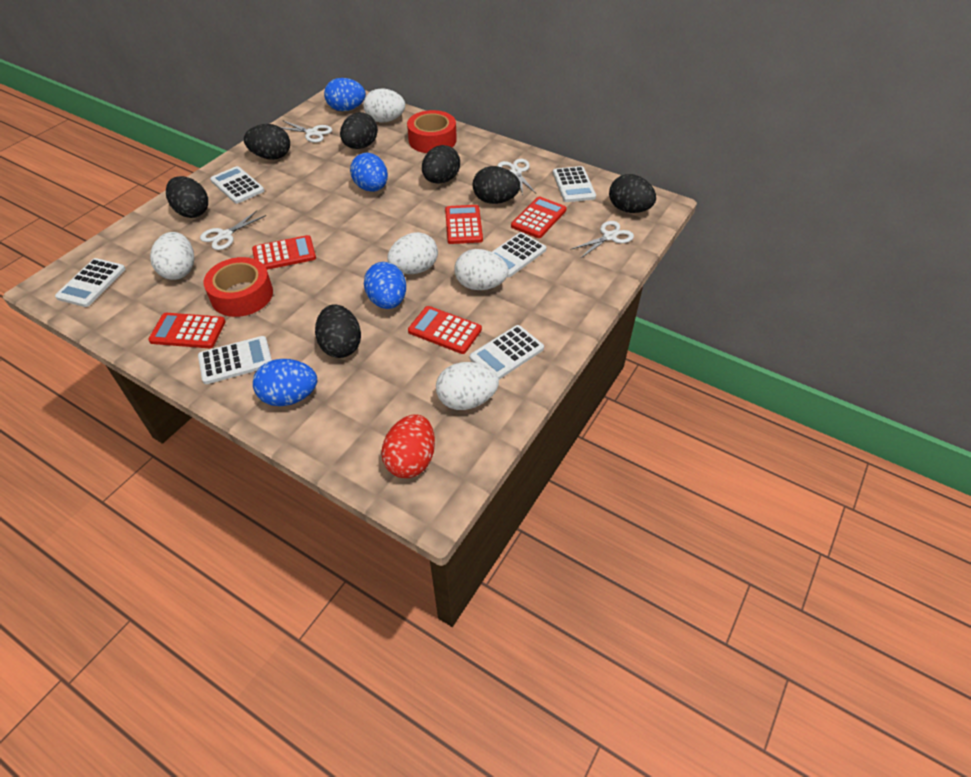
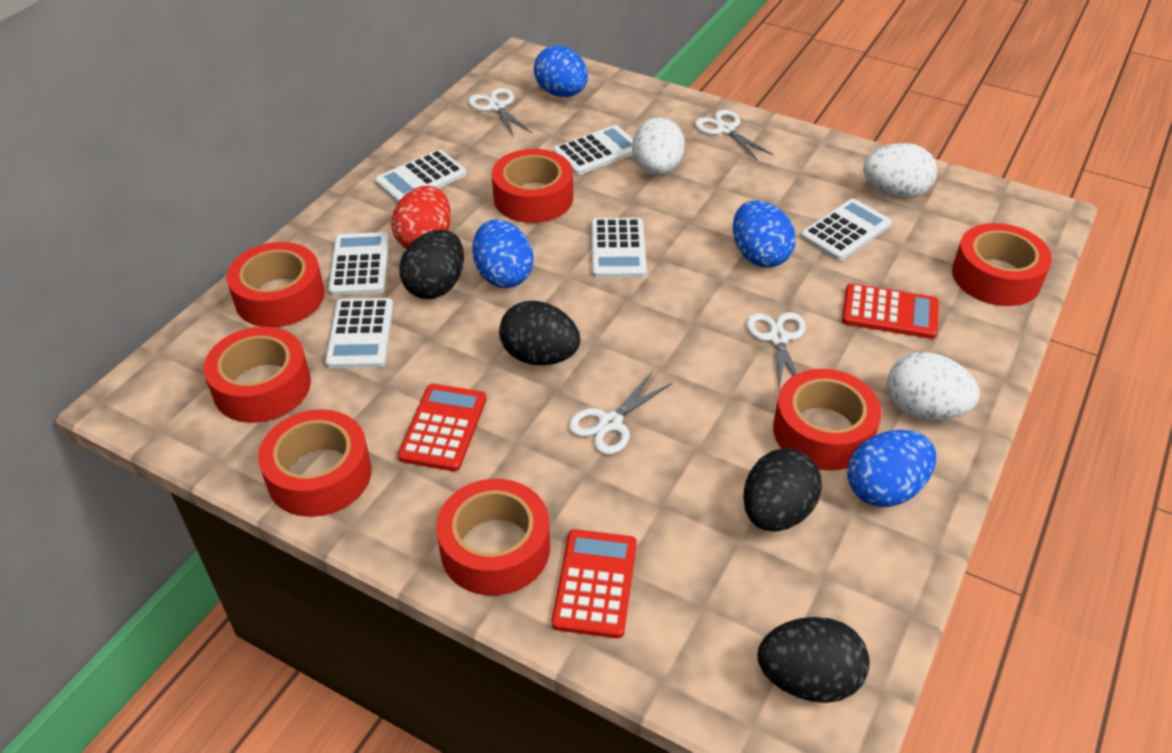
black egg: 7 -> 4
red calculator: 5 -> 3
red tape: 2 -> 7
white egg: 5 -> 3

